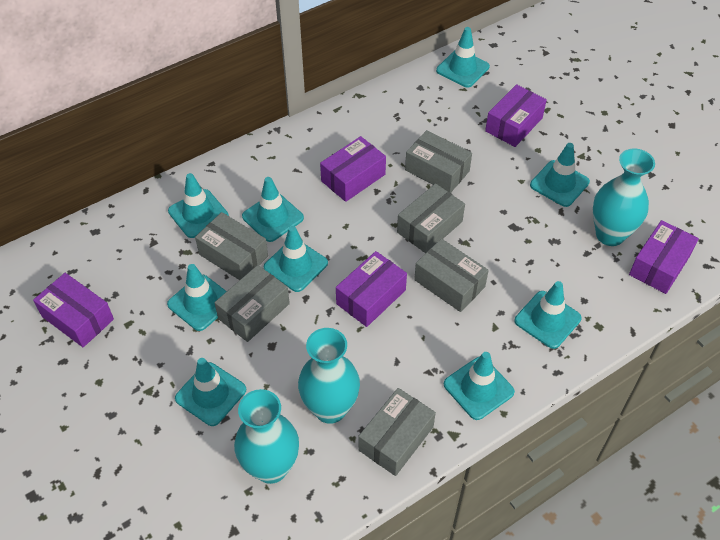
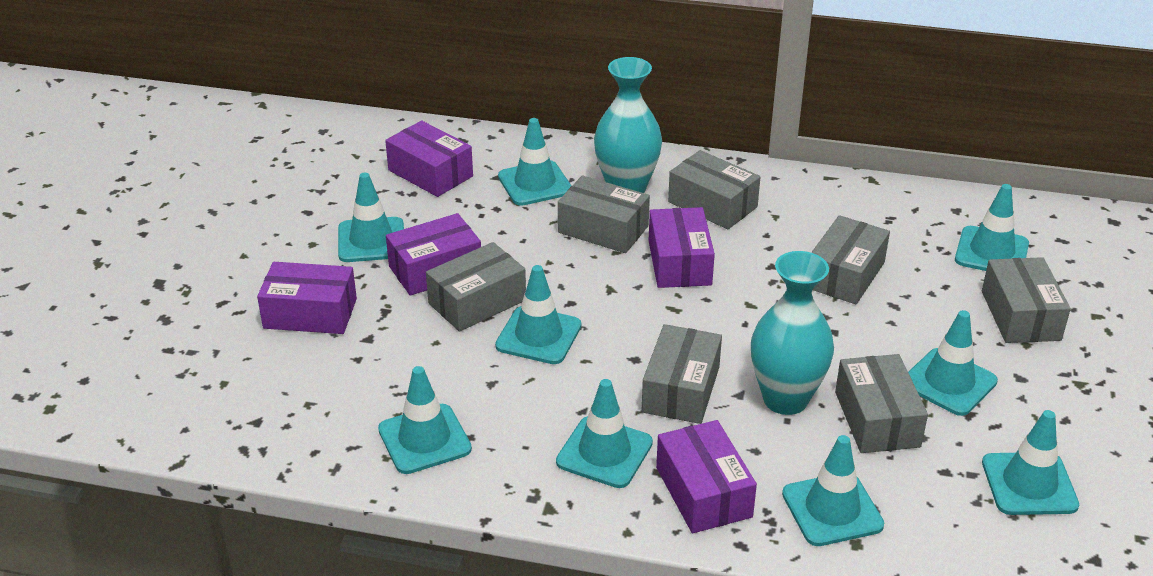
grey box: 6 -> 7
turquoise vase: 3 -> 2

